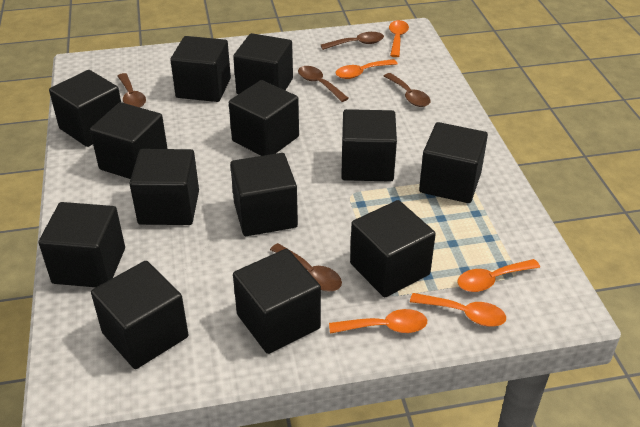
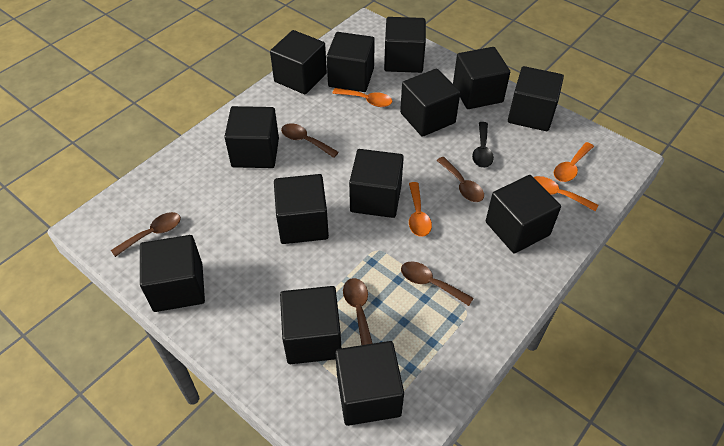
black spoon: 0 -> 1
orange spoon: 5 -> 4

